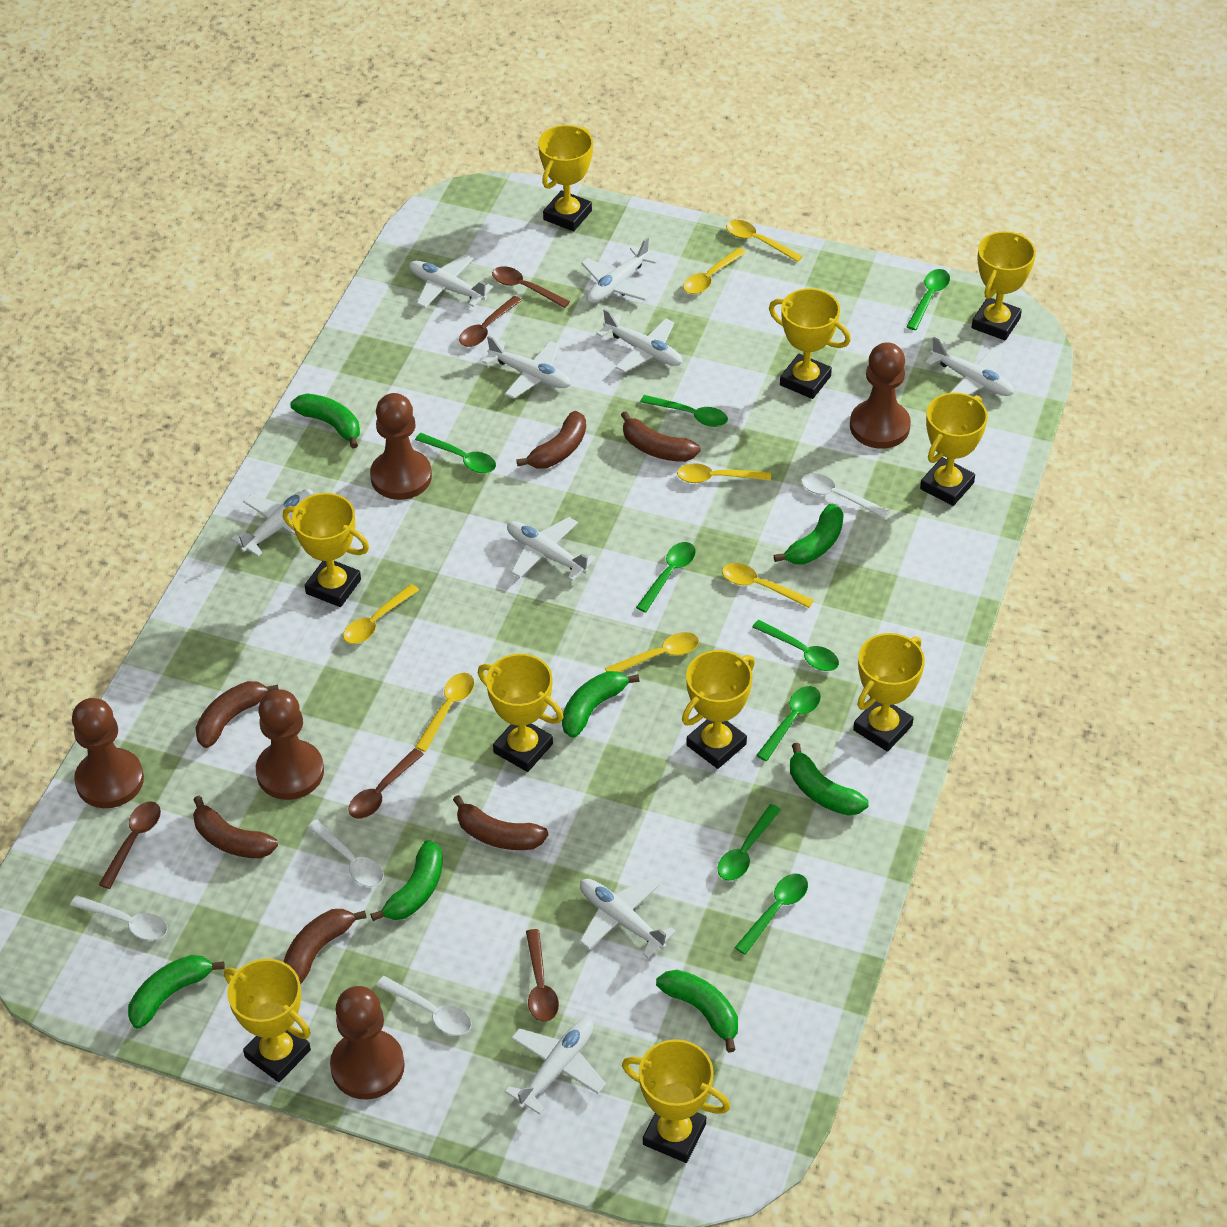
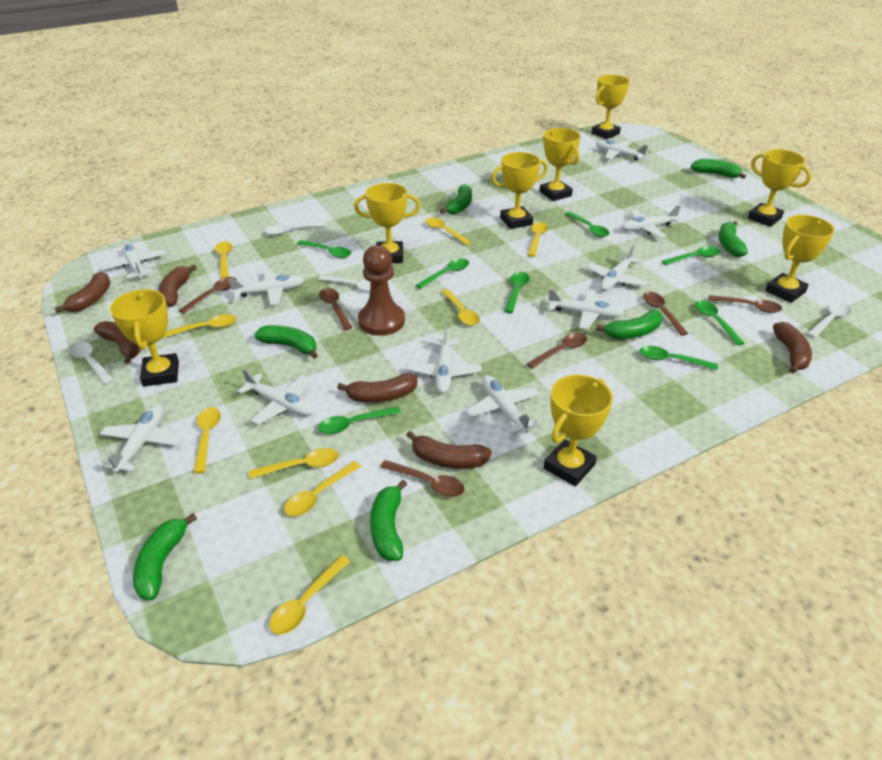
brown pawn: 5 -> 1
brown spoon: 5 -> 6
white plane: 9 -> 10
yellow spoon: 7 -> 9
yellow trophy: 10 -> 8

